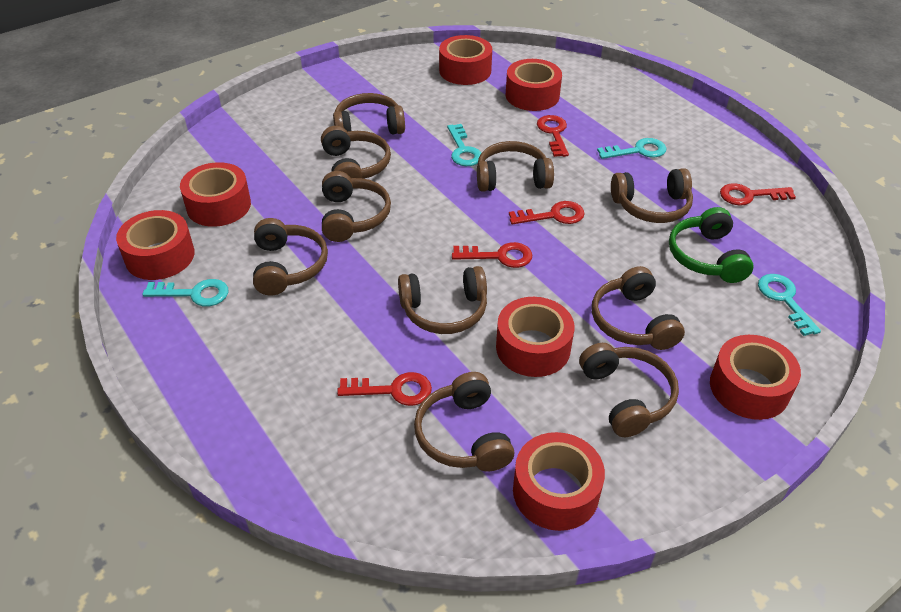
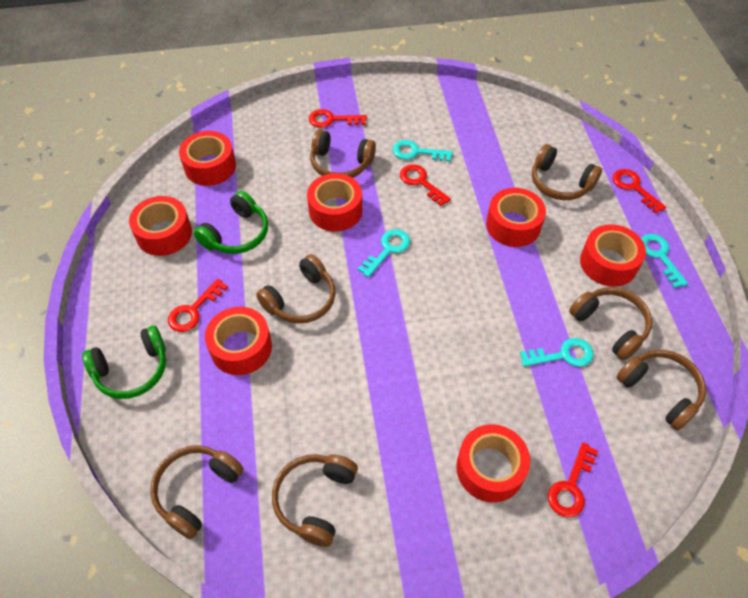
brown headphones: 10 -> 7
green headphones: 1 -> 2

